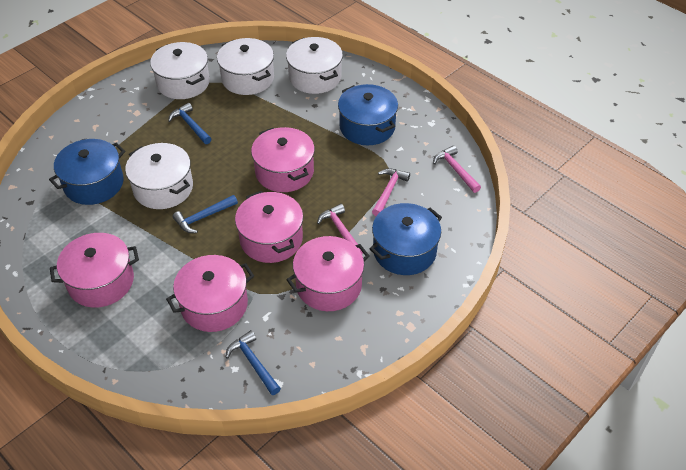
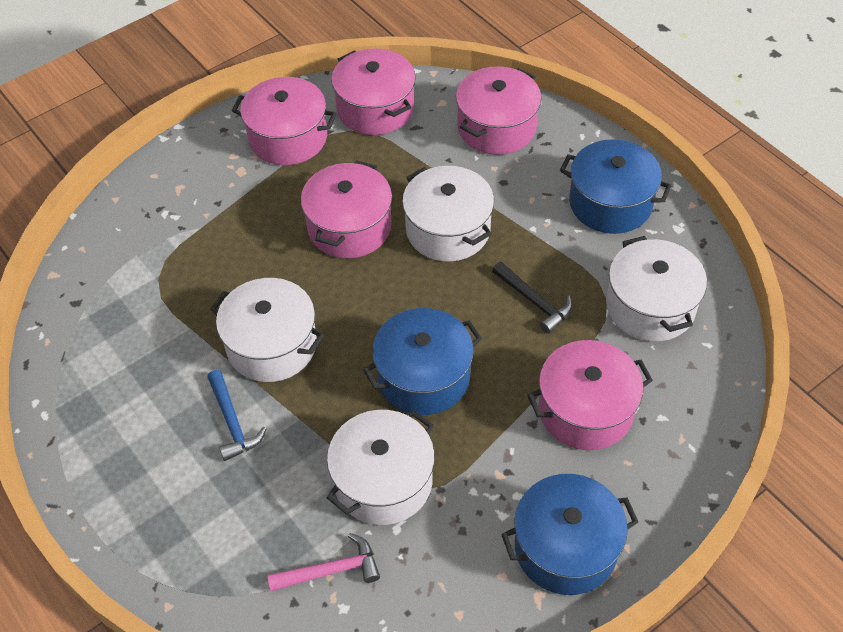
black hammer: 0 -> 1
blue hammer: 3 -> 1
pink hammer: 3 -> 1

